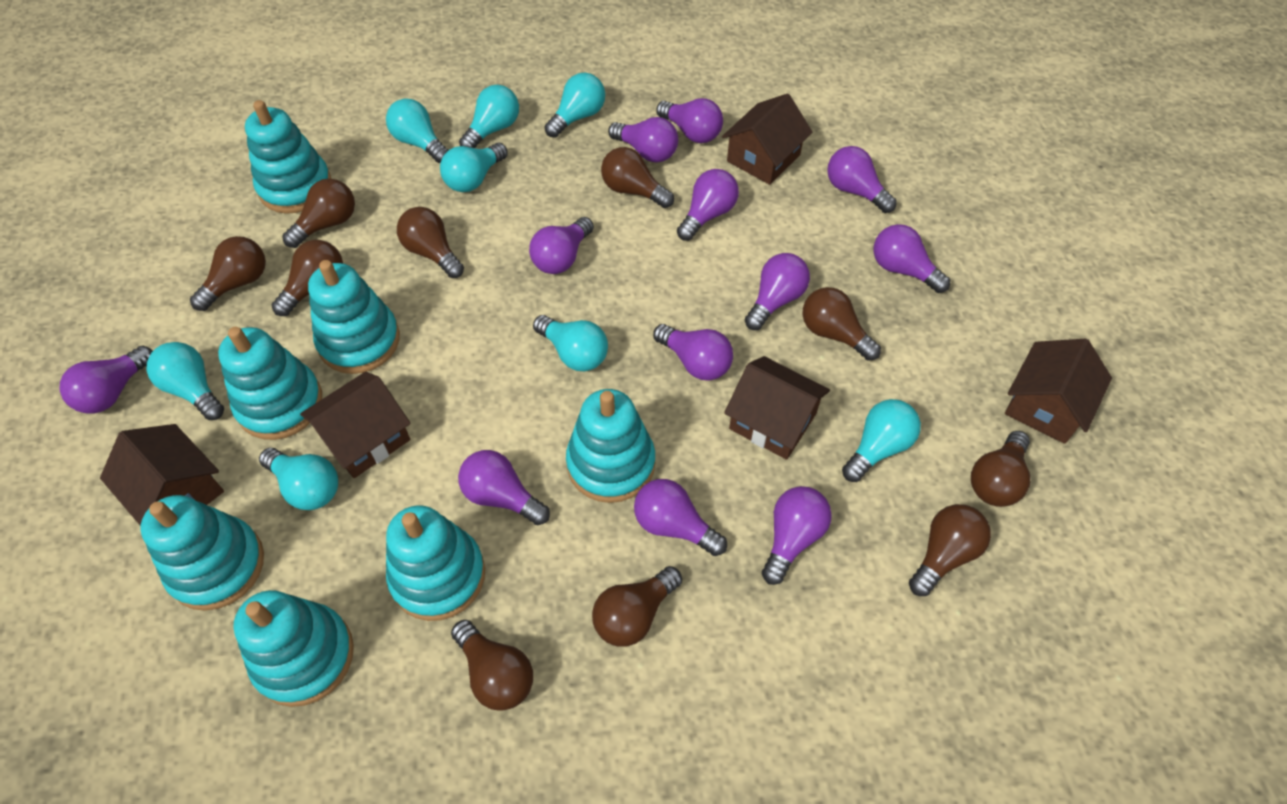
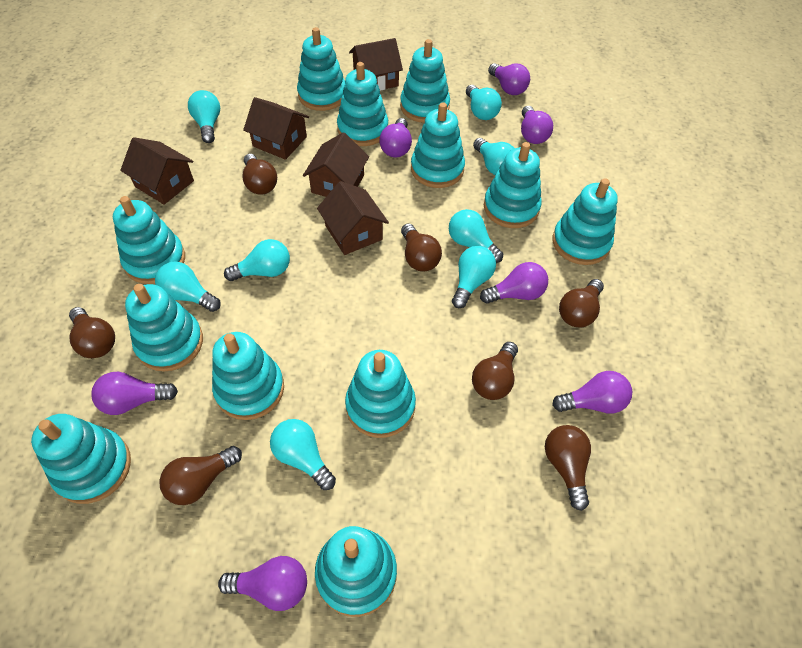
brown light bulb: 10 -> 7
purple light bulb: 12 -> 7
turquoise stacking toy: 7 -> 12

